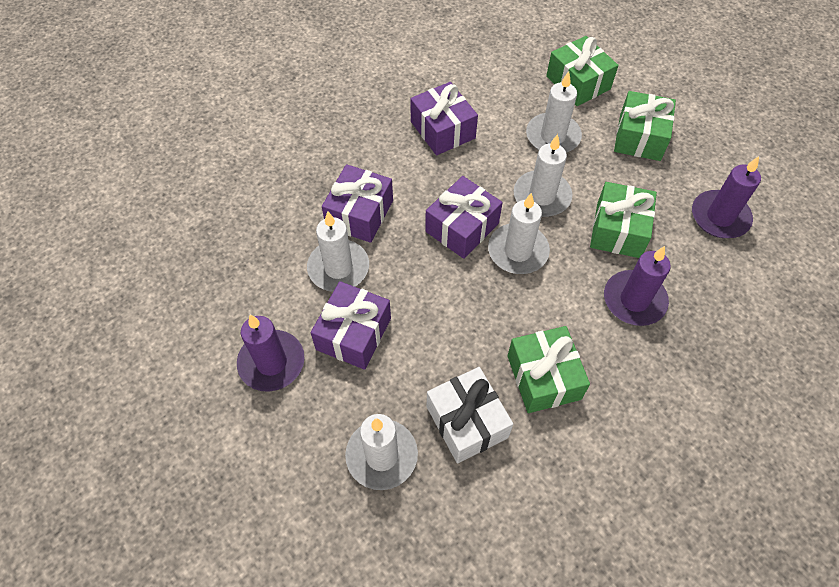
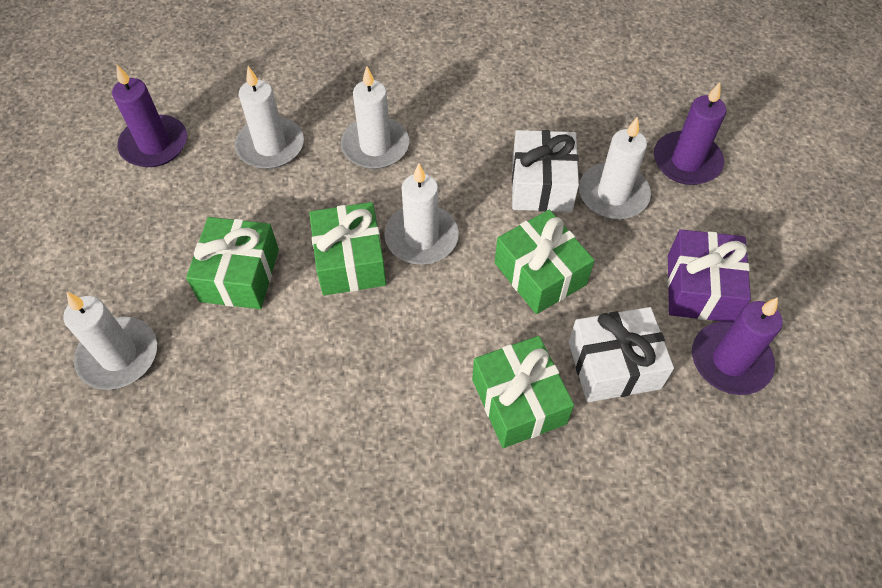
purple gift: 4 -> 1
white gift: 1 -> 2

